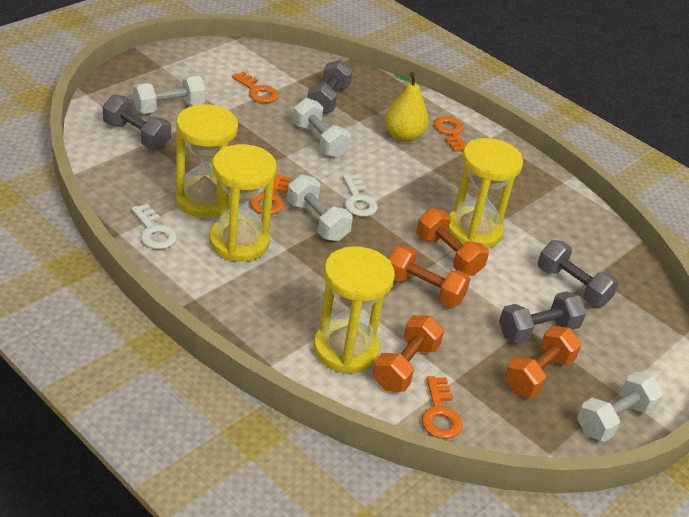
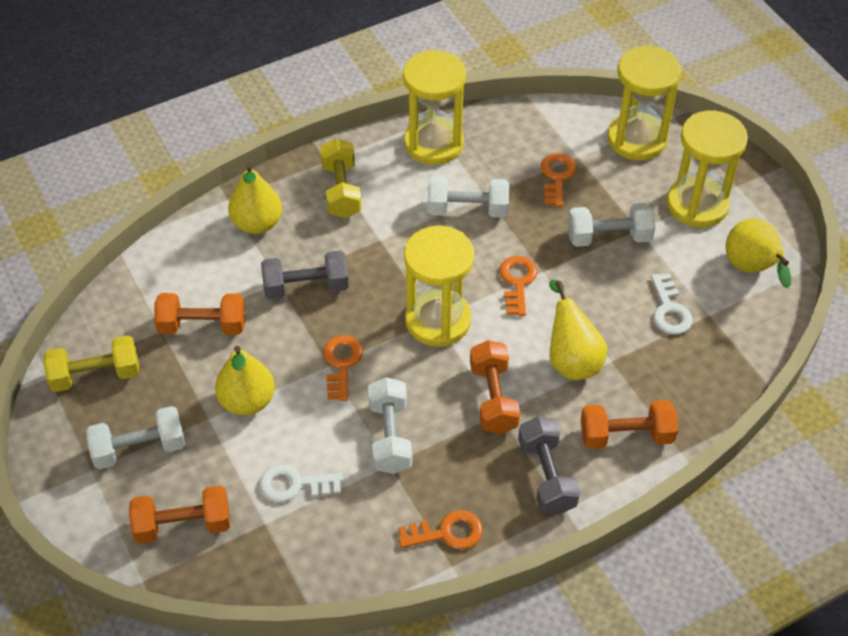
grey dumbbell: 4 -> 2
yellow dumbbell: 0 -> 2
yellow pear: 1 -> 4

